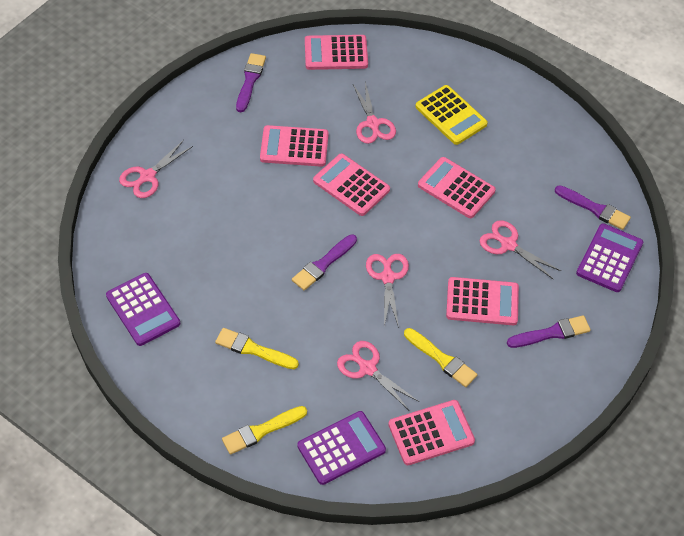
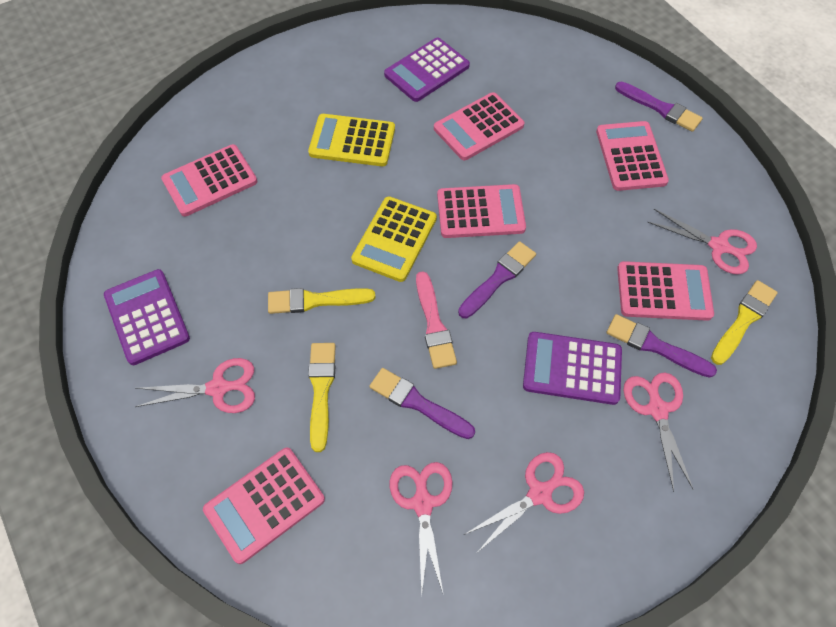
pink brush: 0 -> 1
yellow calculator: 1 -> 2

